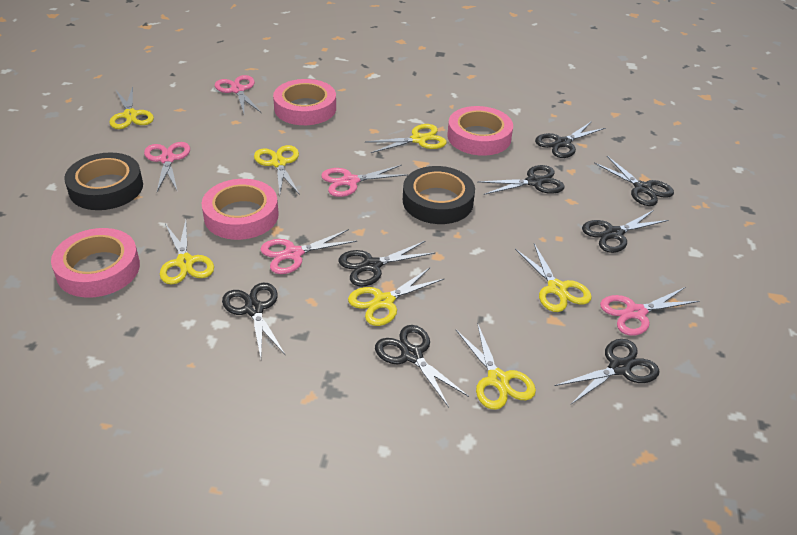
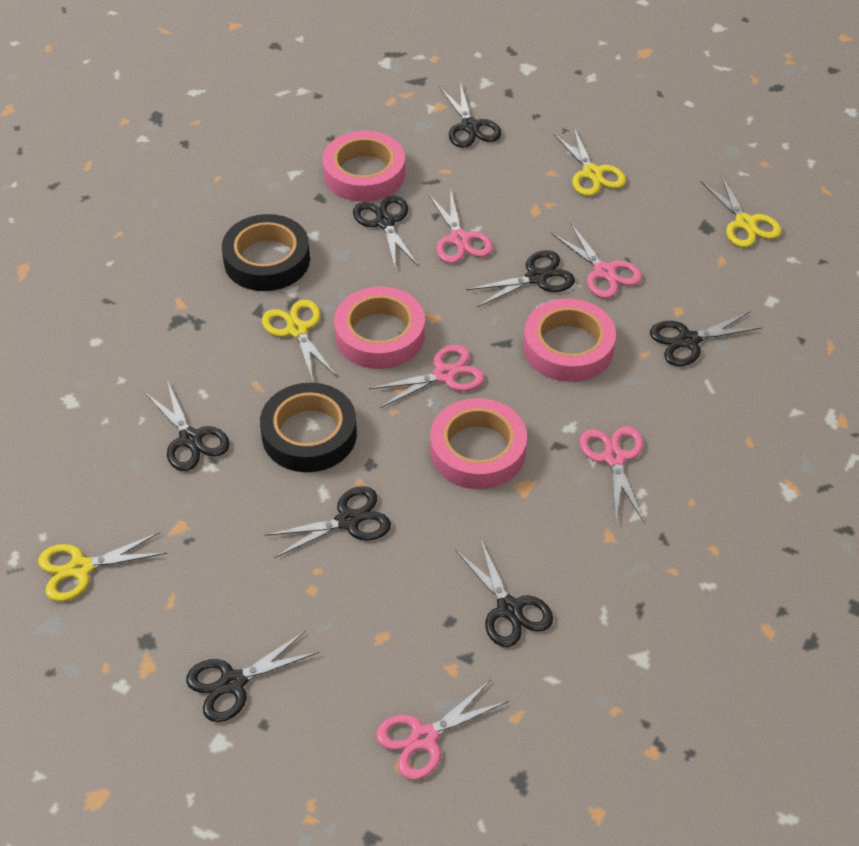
yellow scissors: 7 -> 4

